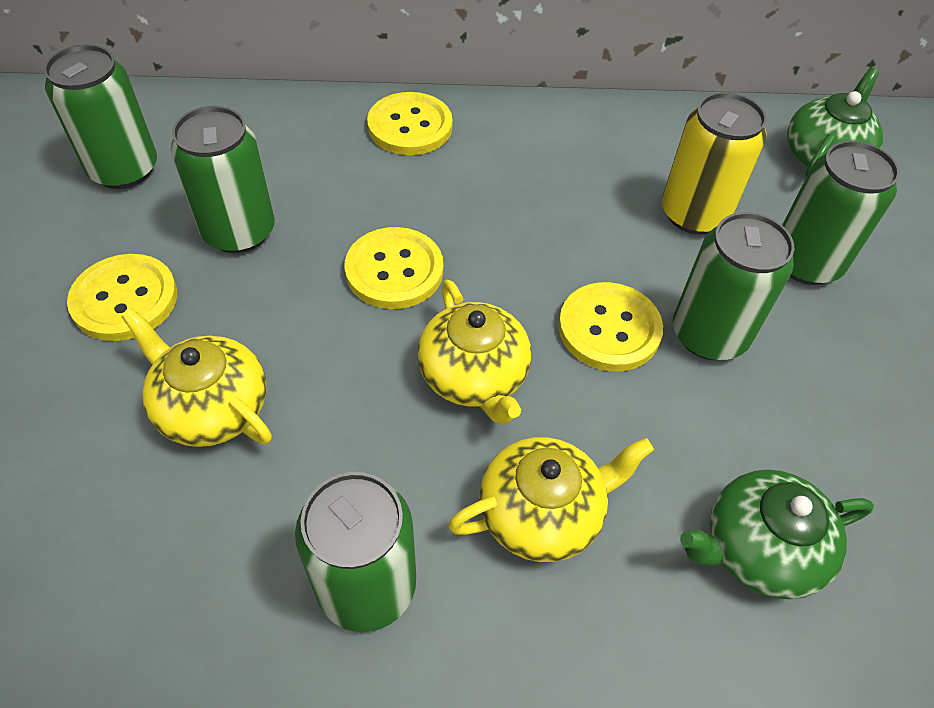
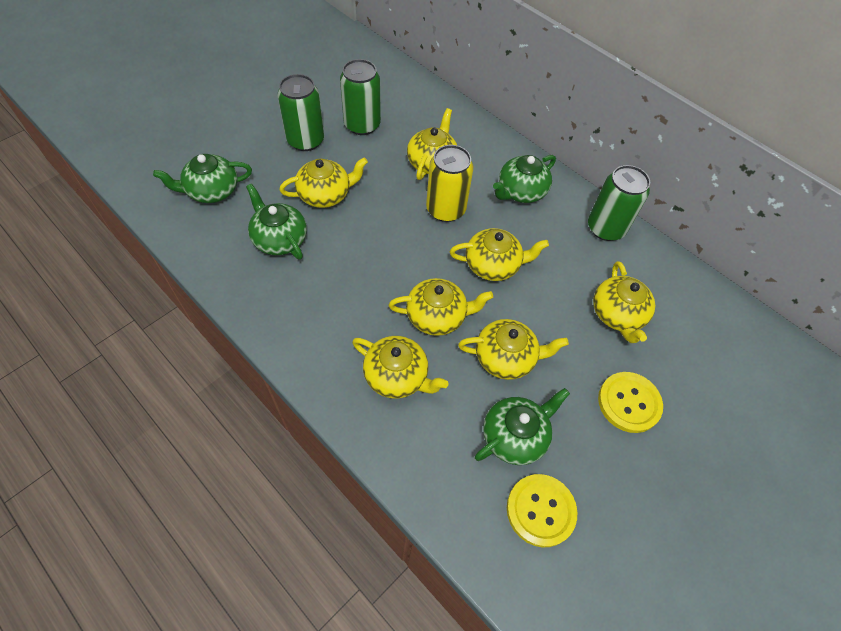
green can: 5 -> 3
green teapot: 2 -> 4
yellow button: 4 -> 2
yellow teapot: 3 -> 7

